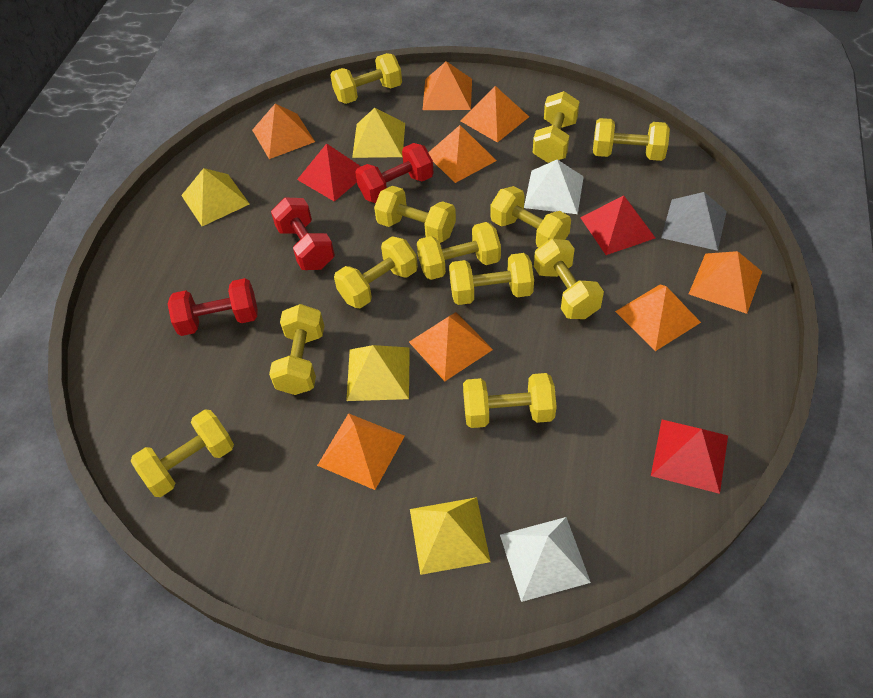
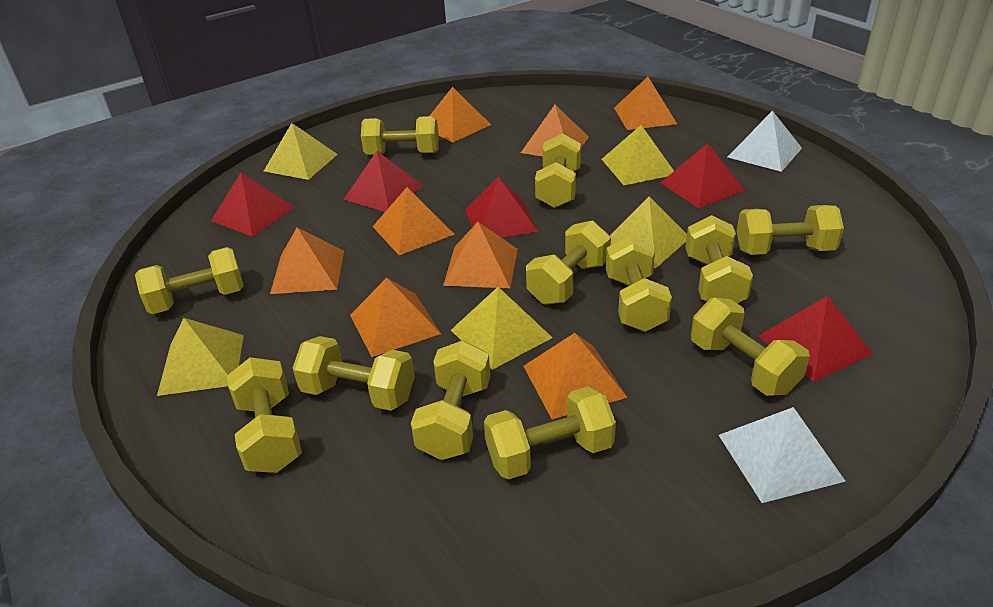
grey pyramid: 1 -> 0
red dumbbell: 3 -> 0
red pyramid: 3 -> 5
yellow pyramid: 4 -> 5

